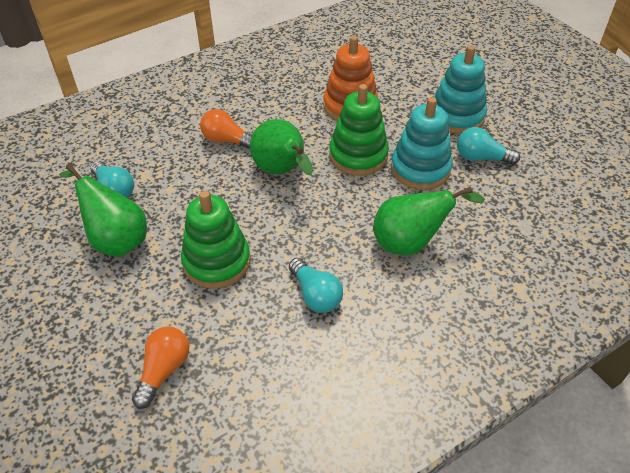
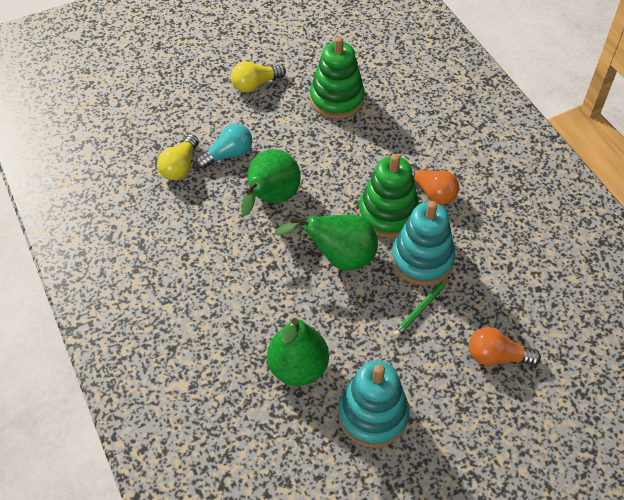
green pencil: 0 -> 1
orange stacking toy: 1 -> 0
turquoise light bulb: 3 -> 1
yellow light bulb: 0 -> 2

